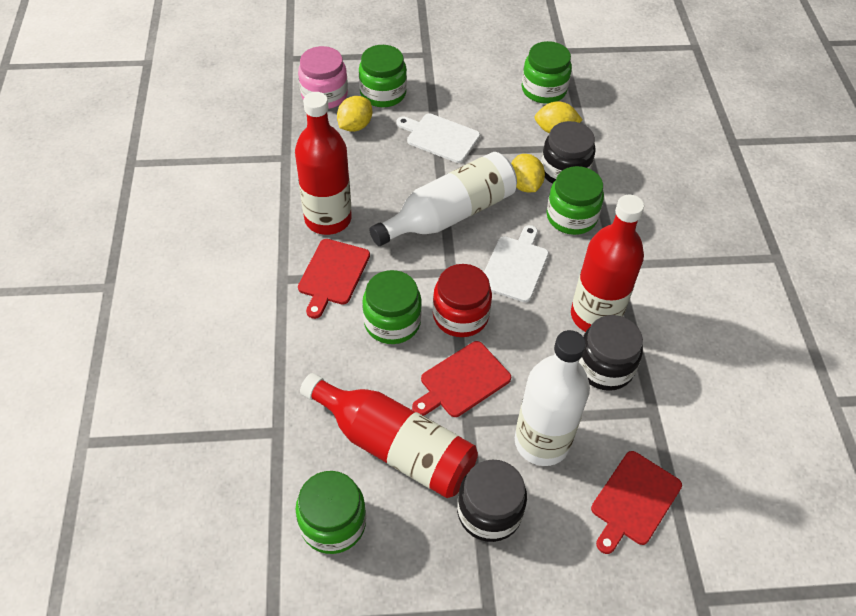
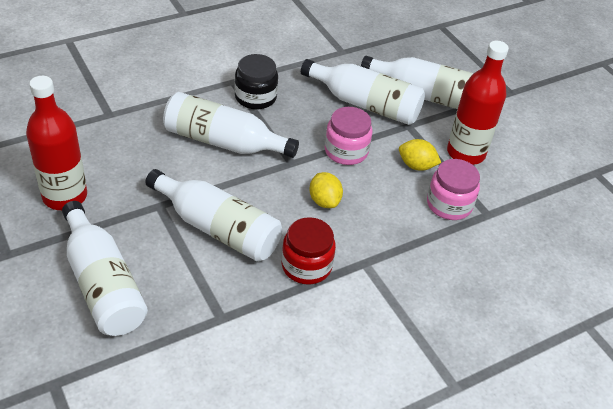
black jar: 3 -> 1
green jar: 5 -> 0
pink jar: 1 -> 2
red bottle: 3 -> 2
red cutting board: 3 -> 0
white bottle: 2 -> 5
white cutting board: 2 -> 0
yellow lemon: 3 -> 2

